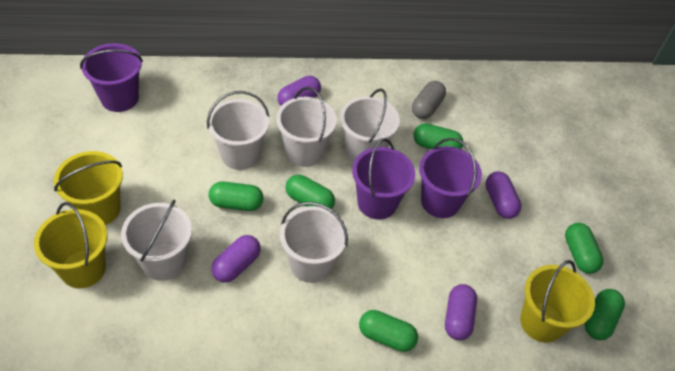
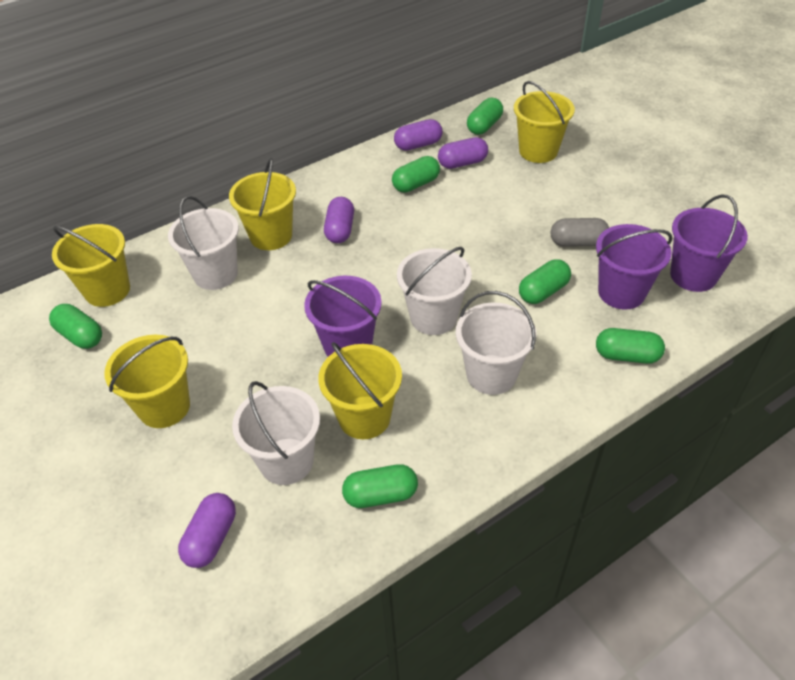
white bucket: 5 -> 4
yellow bucket: 3 -> 5

